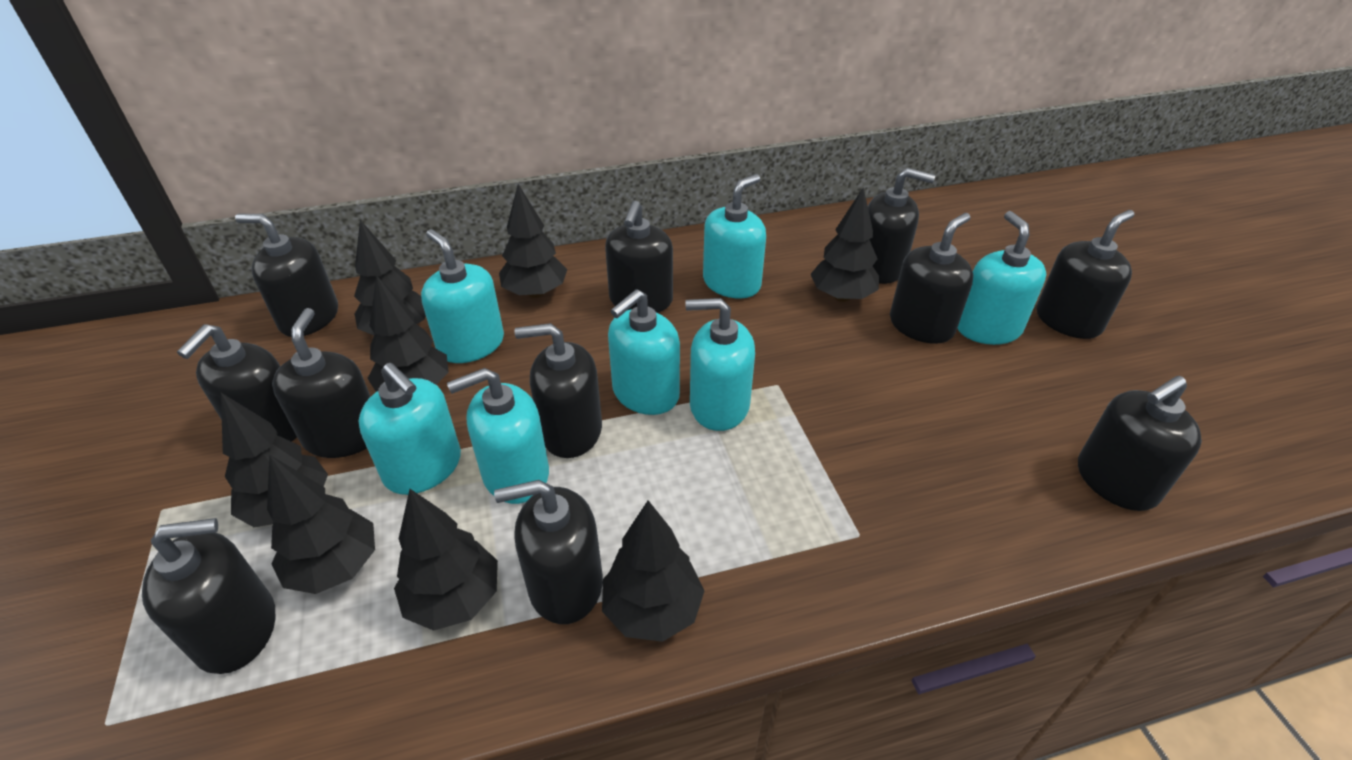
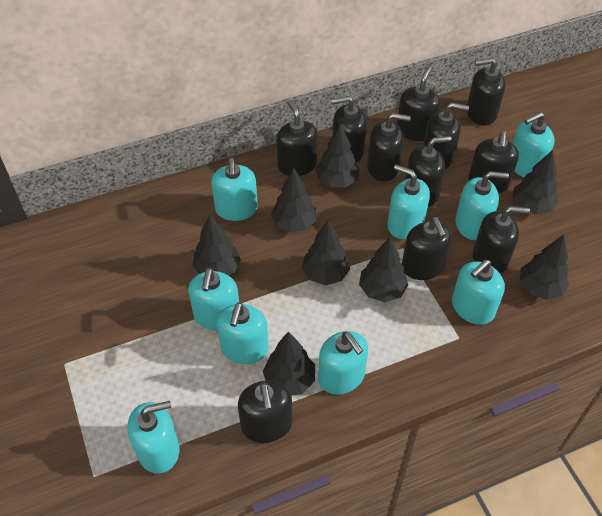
turquoise soap dispenser: 7 -> 9

